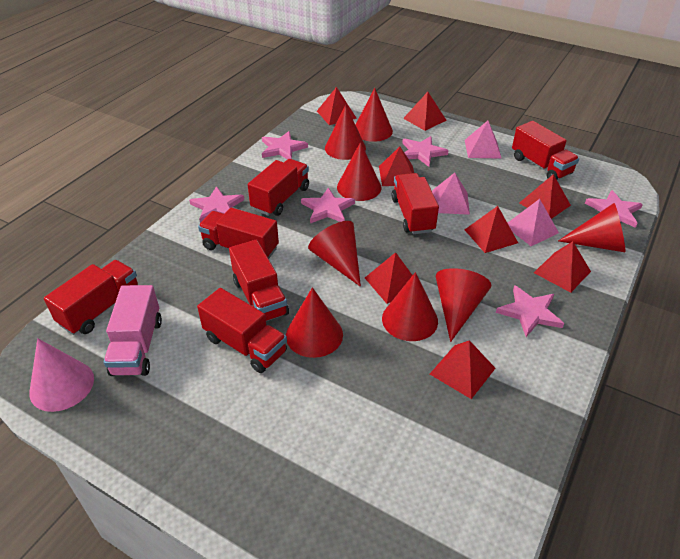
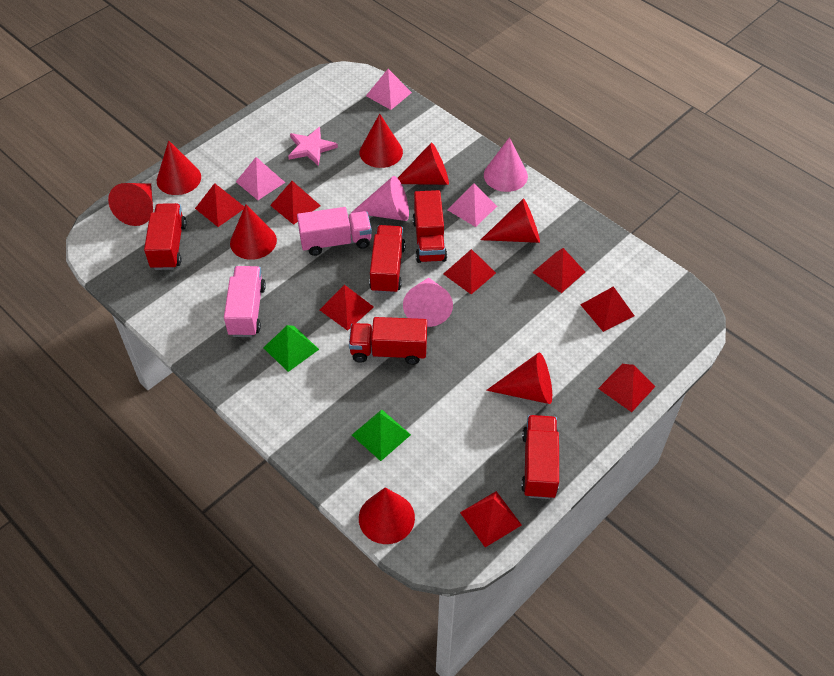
green pyramid: 0 -> 2
pink cone: 1 -> 3
pink star: 6 -> 1
pink truck: 1 -> 2
red truck: 7 -> 5

